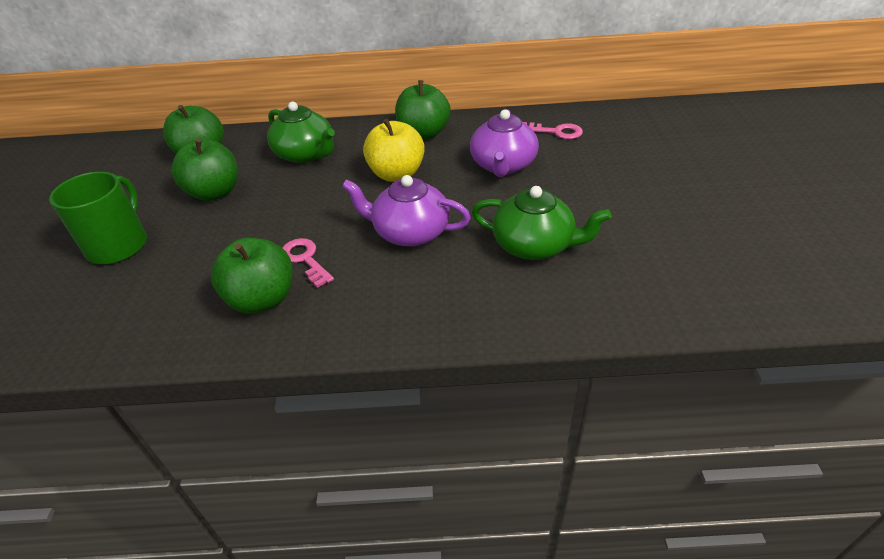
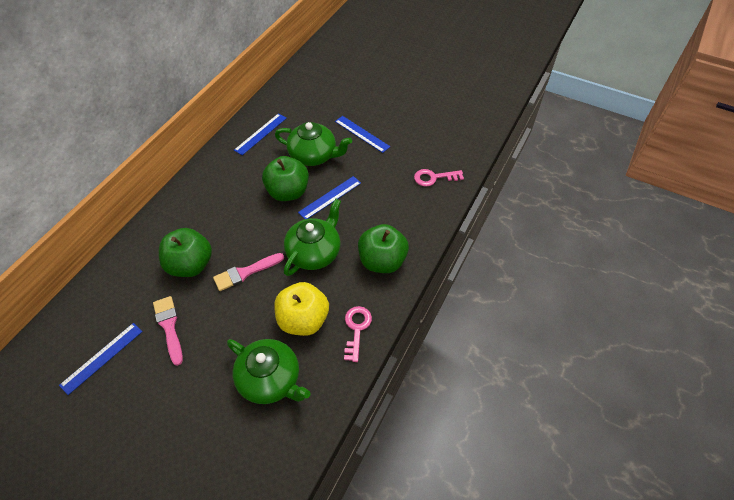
blue ruler: 0 -> 4
green apple: 4 -> 3
green mug: 1 -> 0
green teapot: 2 -> 3
pink brush: 0 -> 2
purple teapot: 2 -> 0

